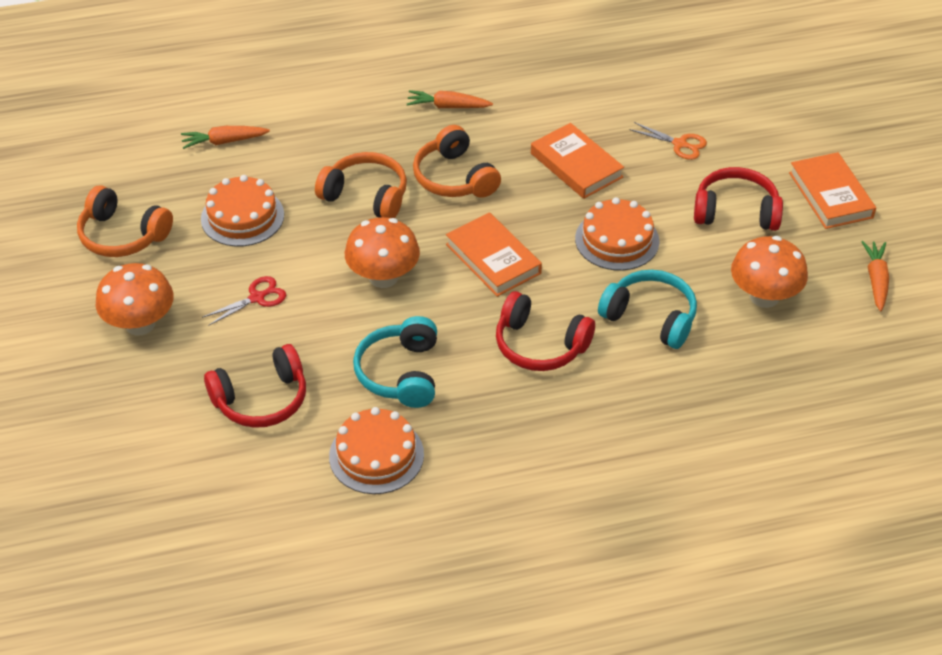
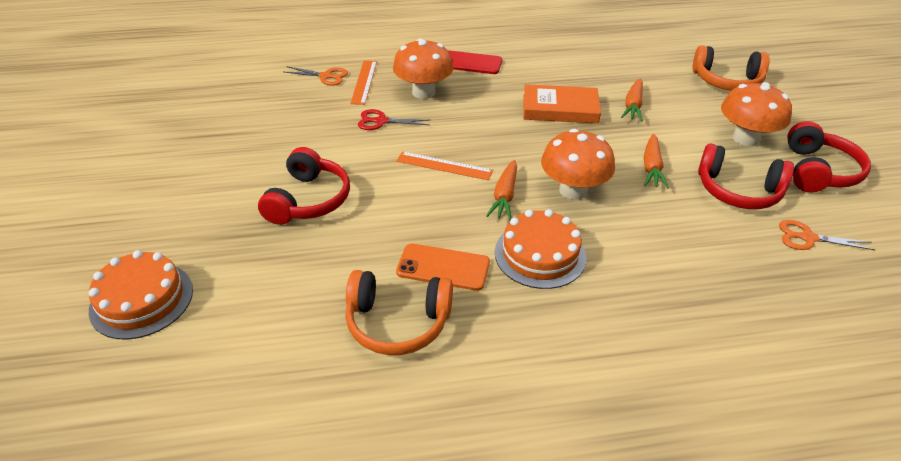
orange book: 3 -> 1
orange cake: 3 -> 2
orange headphones: 3 -> 2
orange phone: 0 -> 1
orange ruler: 0 -> 2
orange scissors: 1 -> 2
red phone: 0 -> 1
turquoise headphones: 2 -> 0

